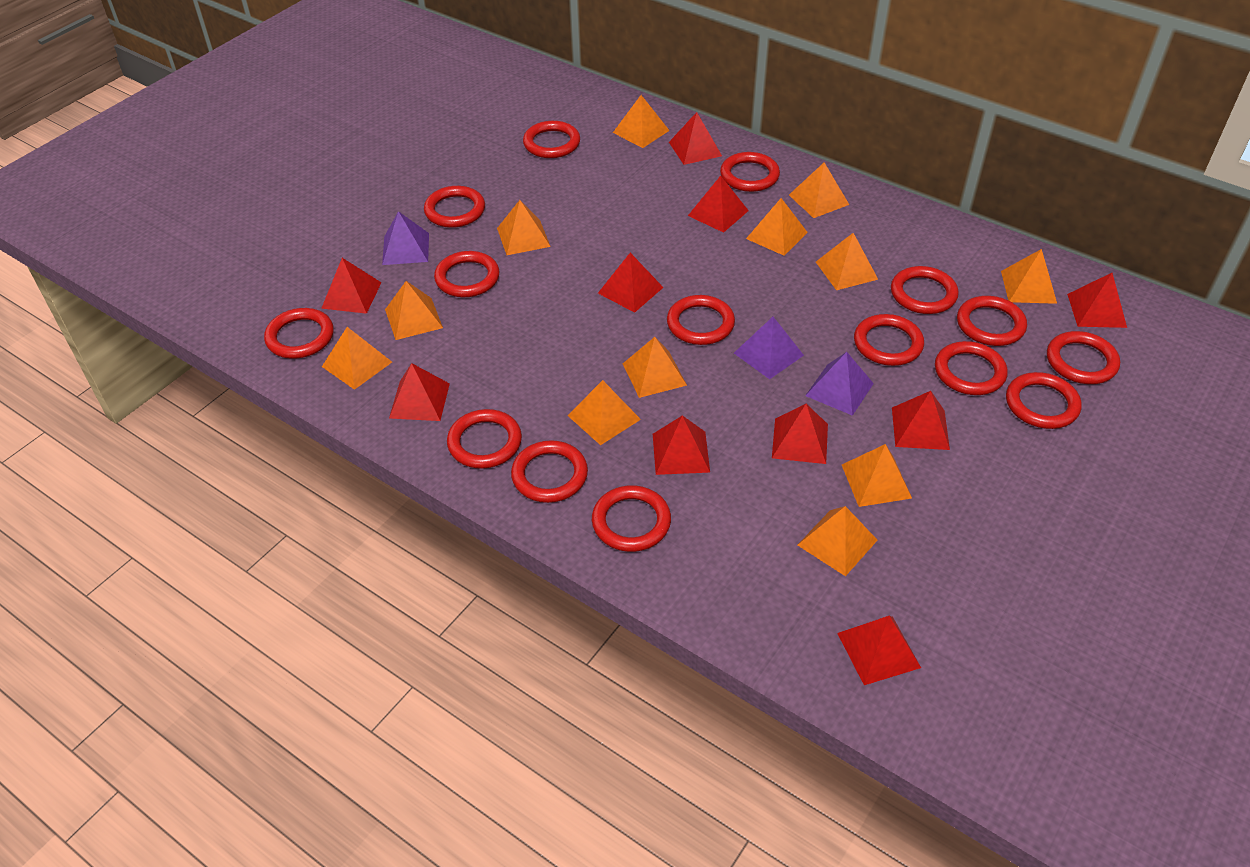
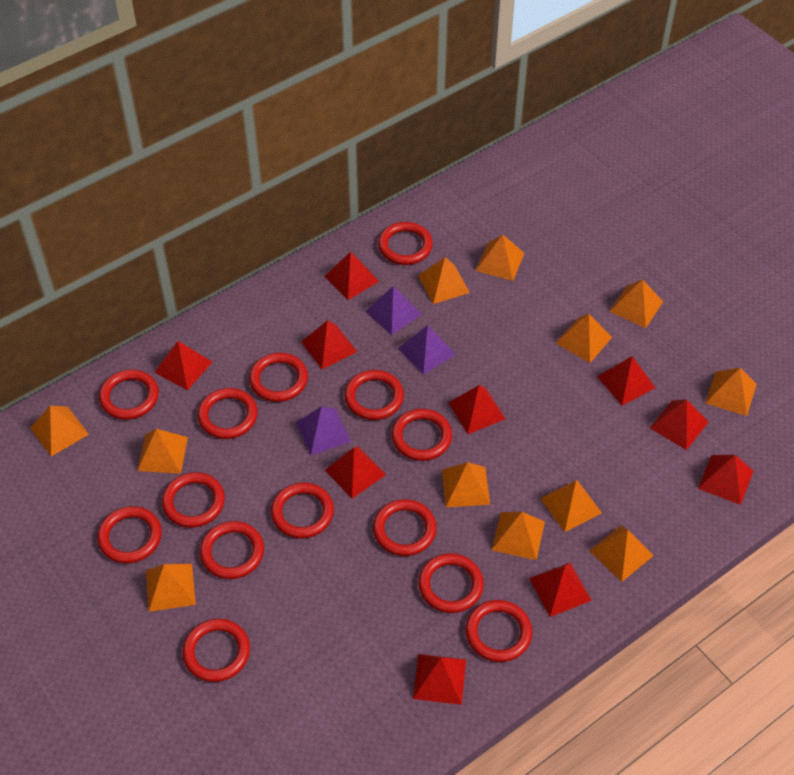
red ring: 15 -> 14

